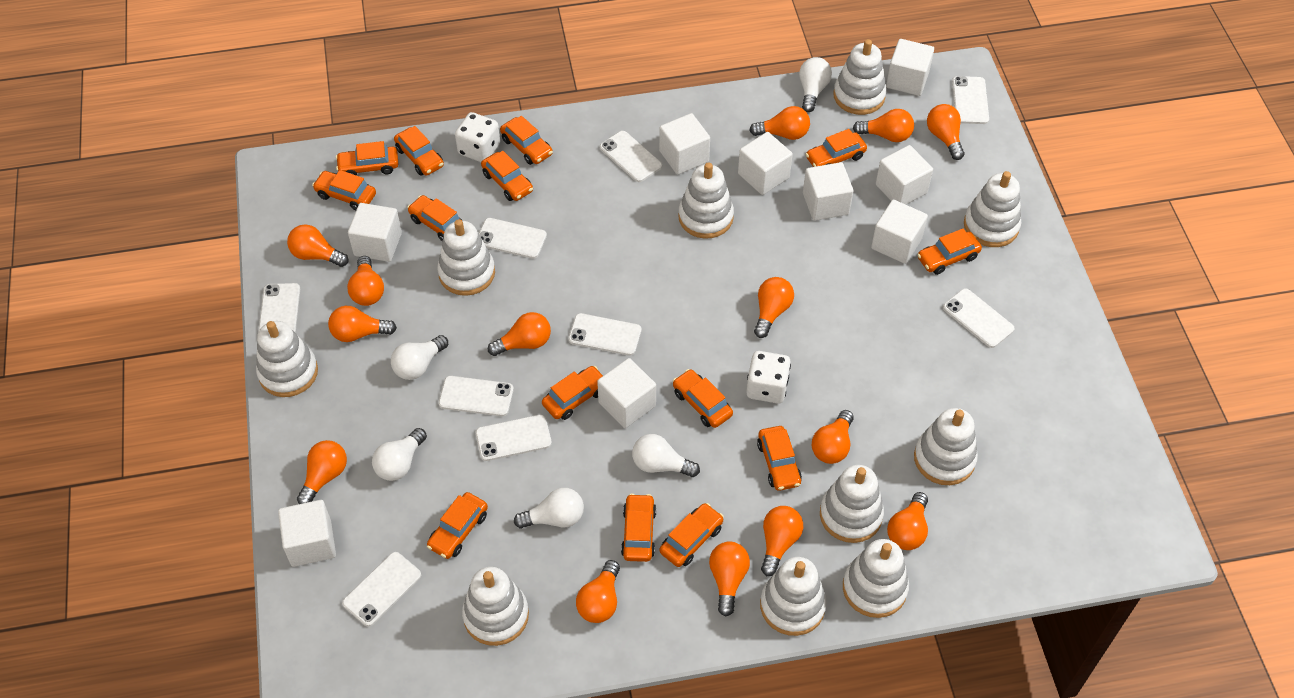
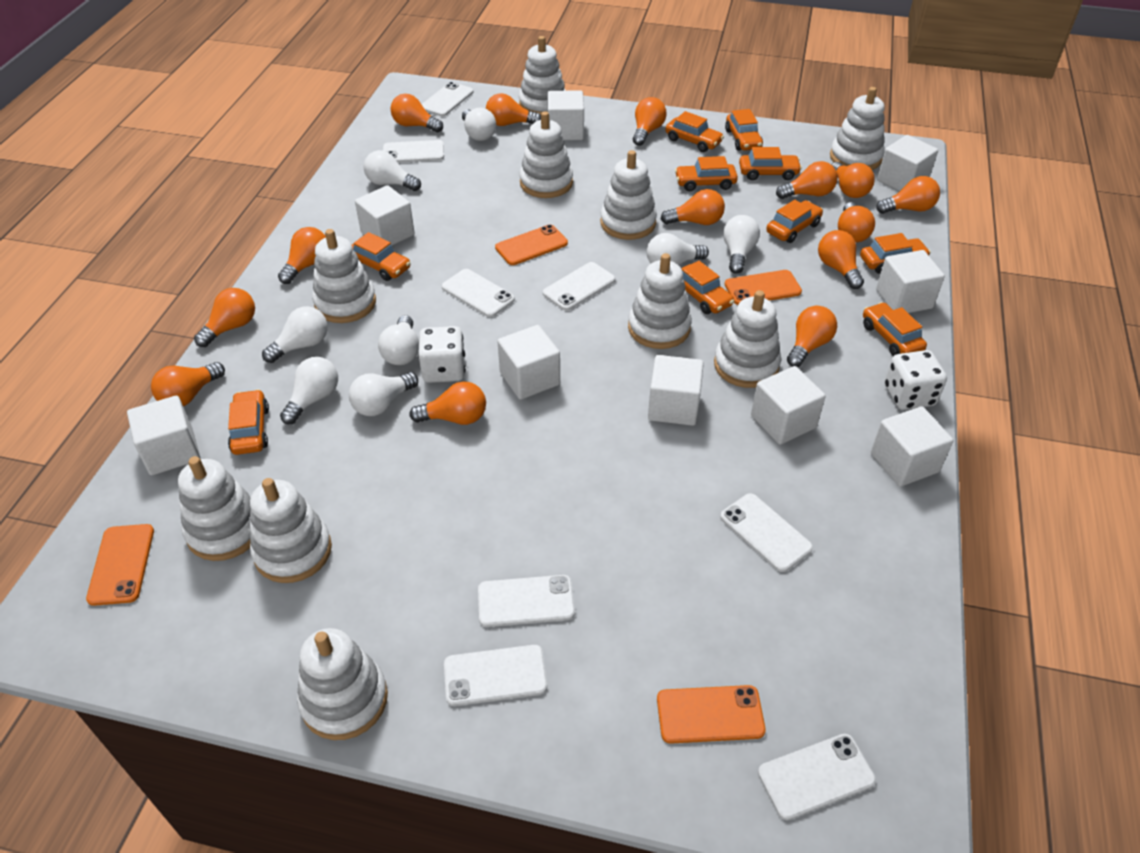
orange car: 14 -> 10
orange phone: 0 -> 4
white light bulb: 5 -> 8
white phone: 9 -> 8

